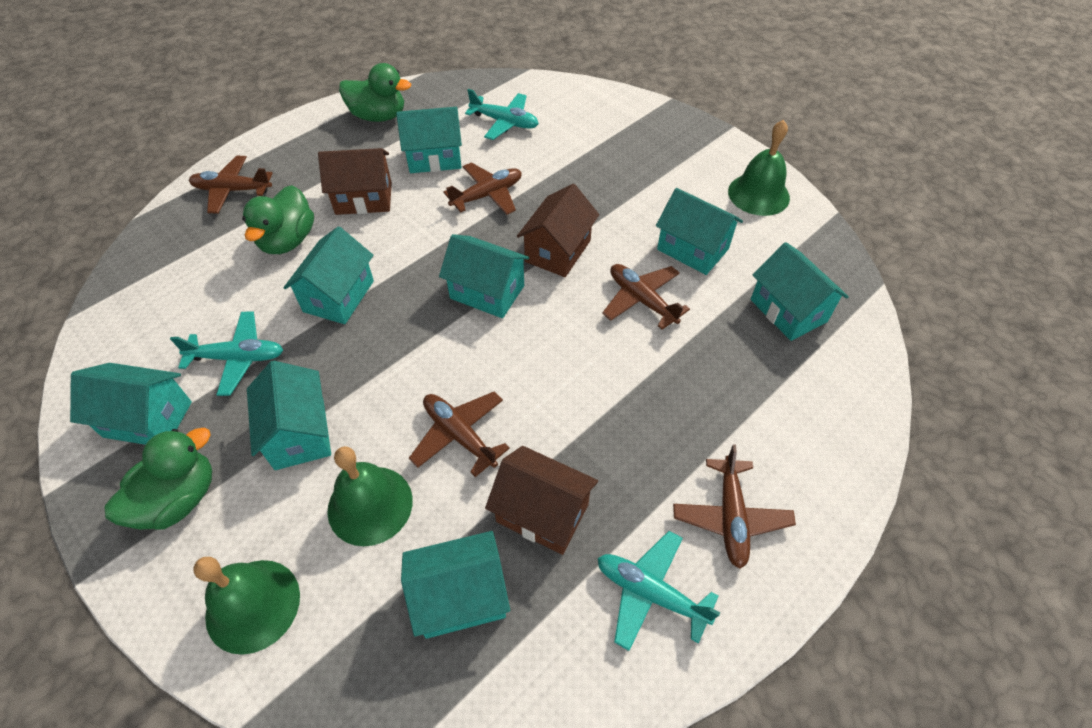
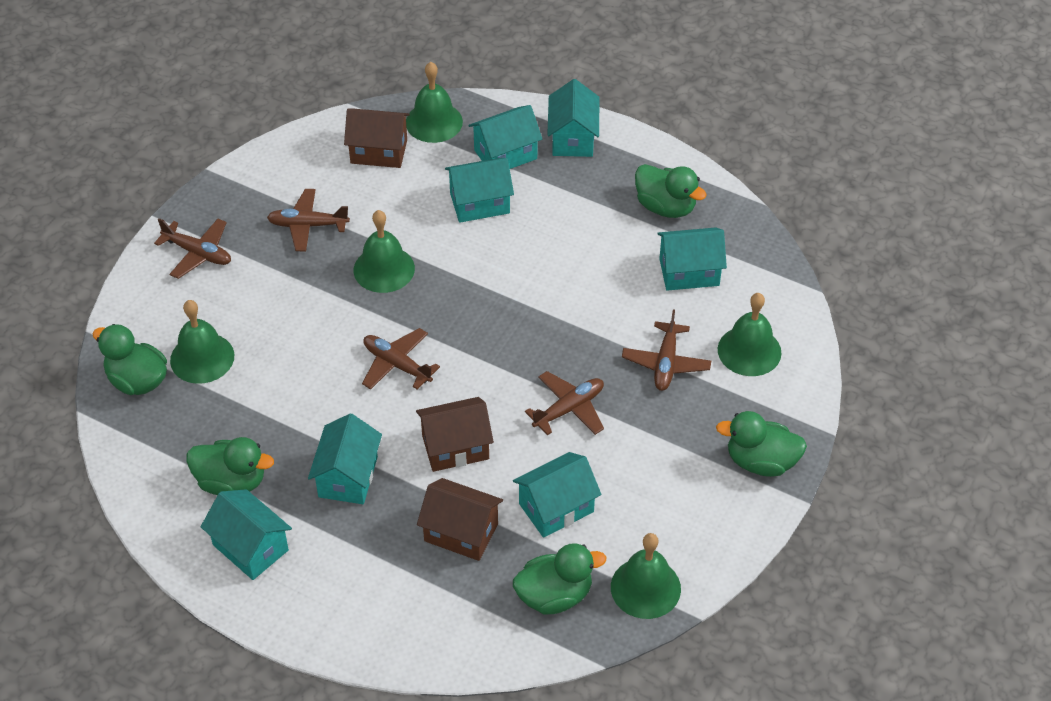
green bell: 3 -> 5
green duck: 3 -> 5
turquoise house: 8 -> 7
turquoise plane: 3 -> 0

